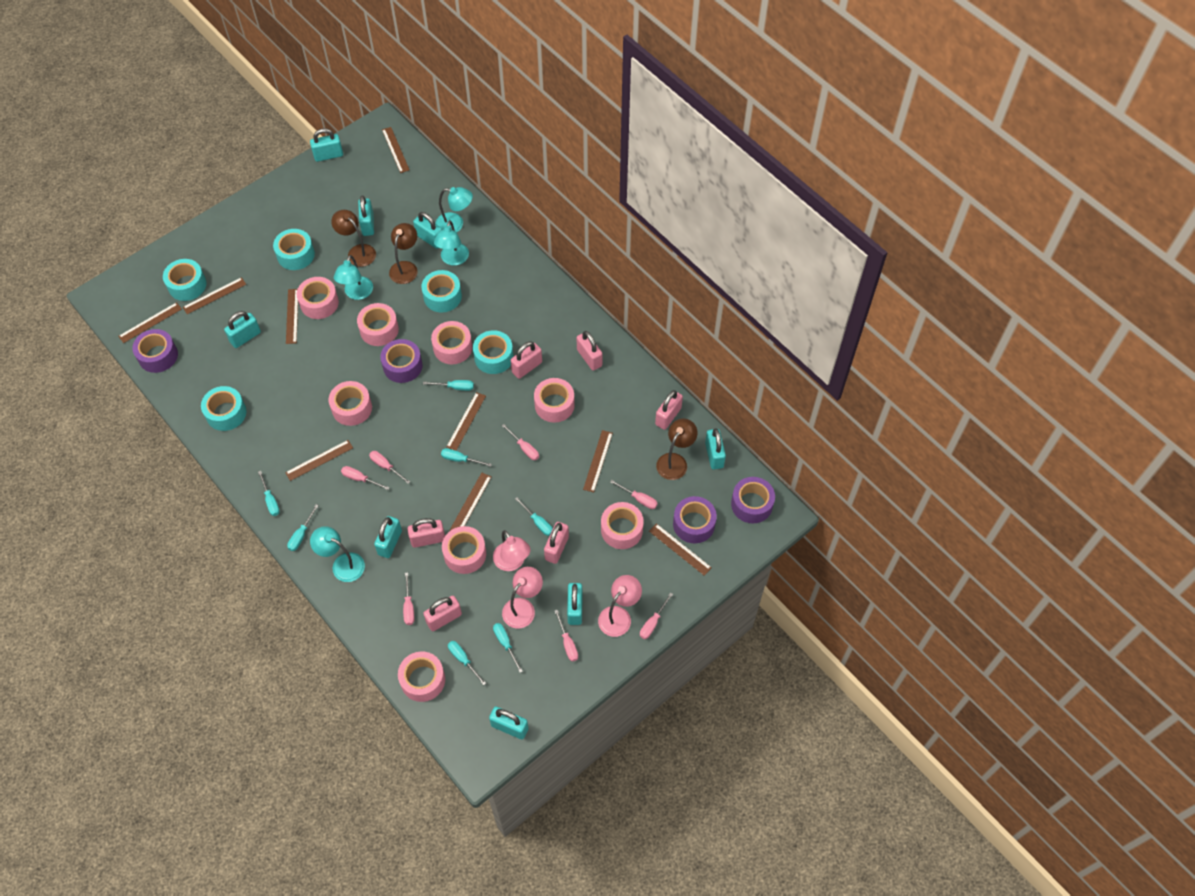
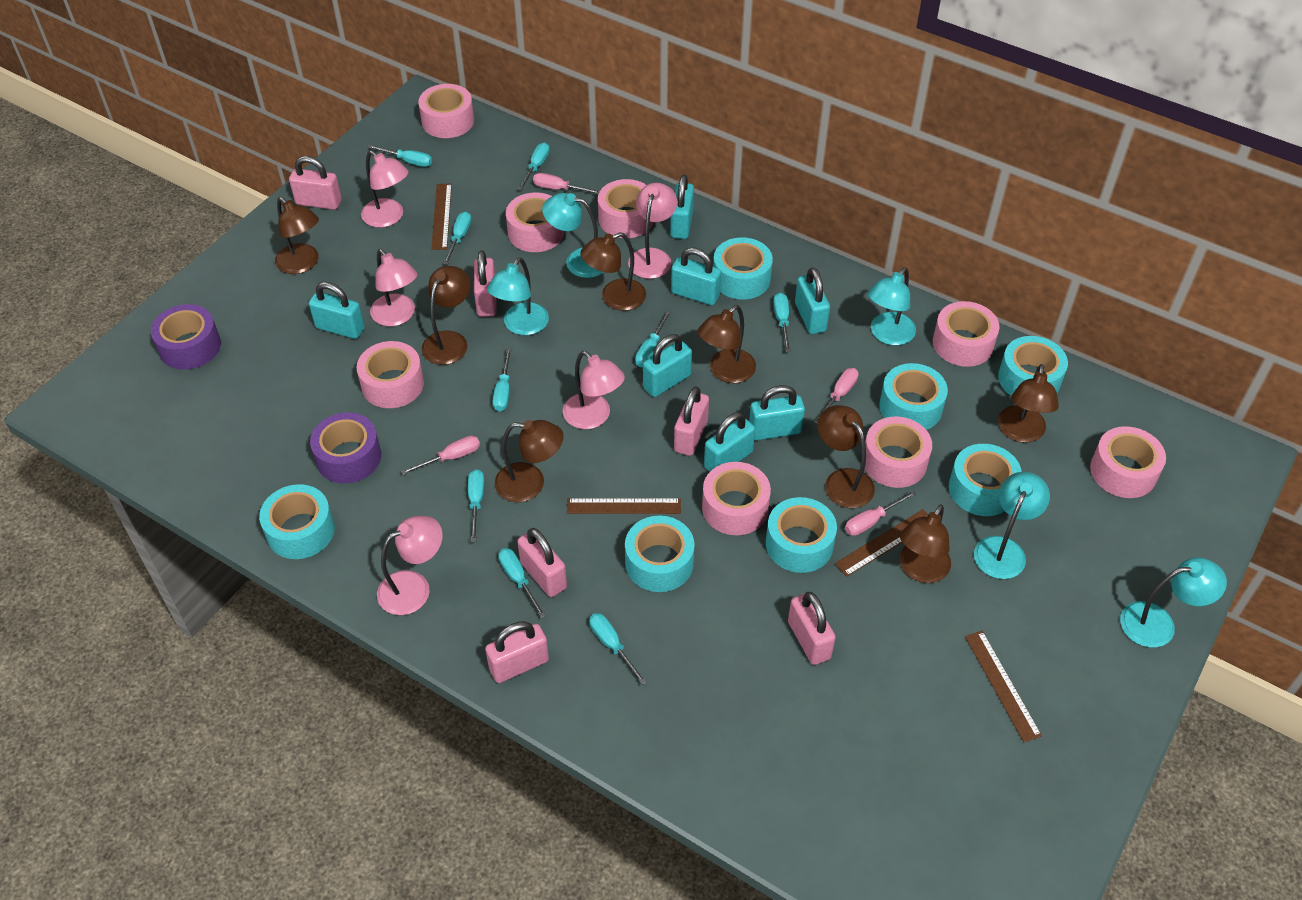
brown lamp: 3 -> 8
brown ruler: 9 -> 4
pink lamp: 3 -> 5
pink screwdriver: 7 -> 4
purple tape: 4 -> 2
turquoise lamp: 4 -> 5
turquoise padlock: 8 -> 7
turquoise screwdriver: 7 -> 9
turquoise tape: 5 -> 7

